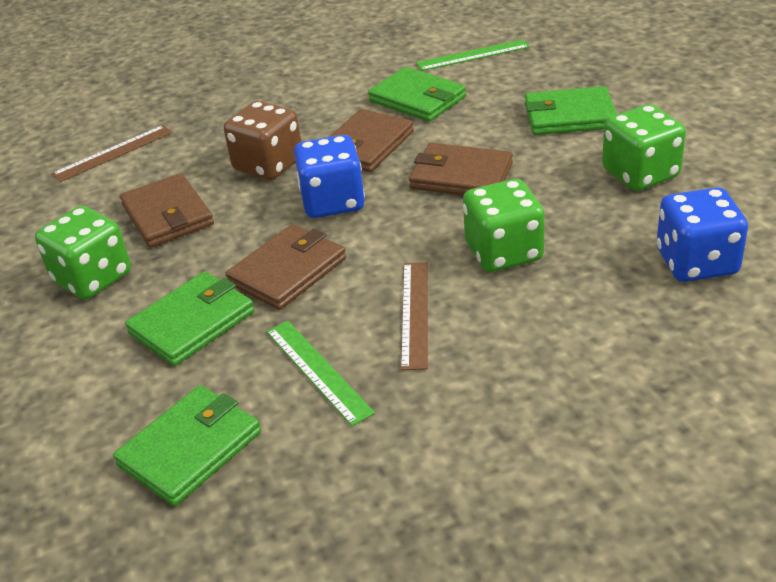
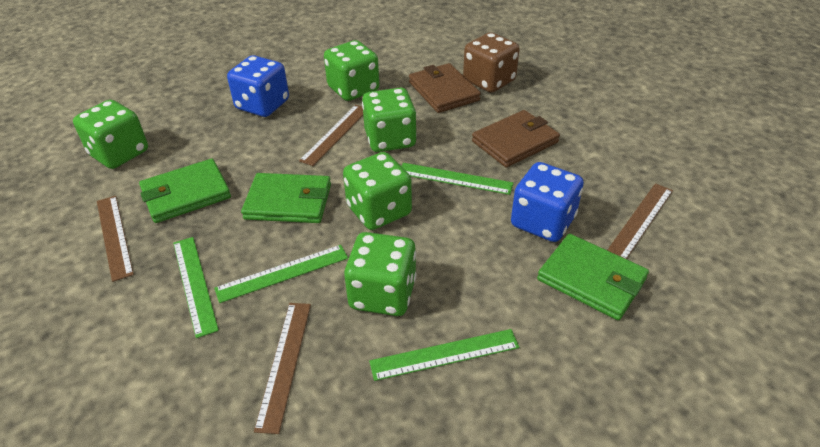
brown ruler: 2 -> 4
brown wallet: 4 -> 2
green dice: 3 -> 5
green ruler: 2 -> 4
green wallet: 4 -> 3

